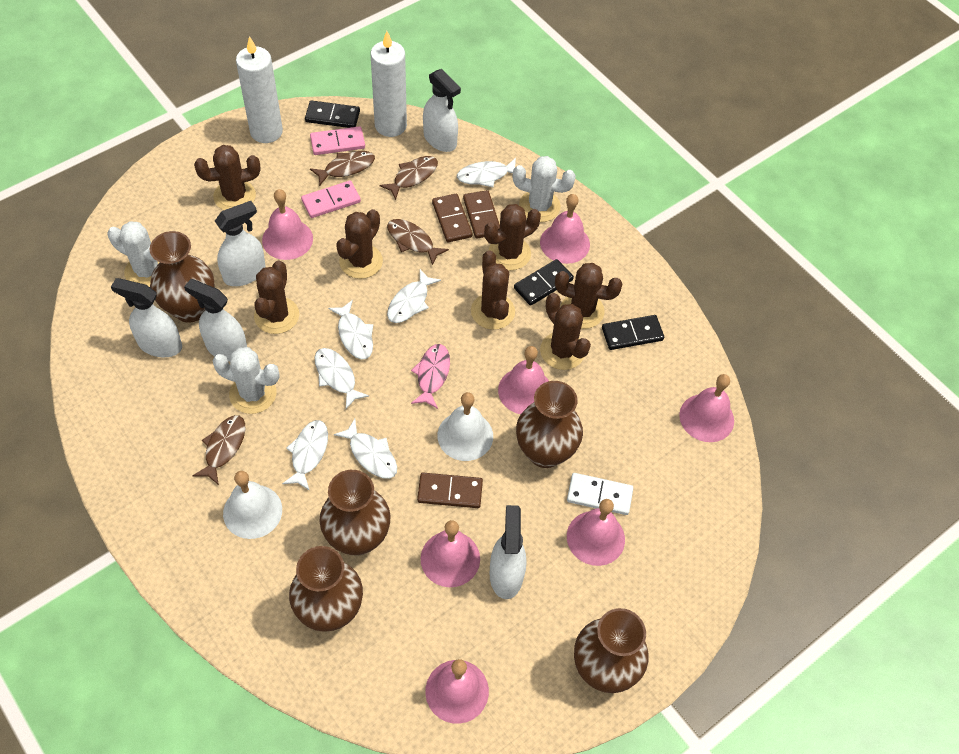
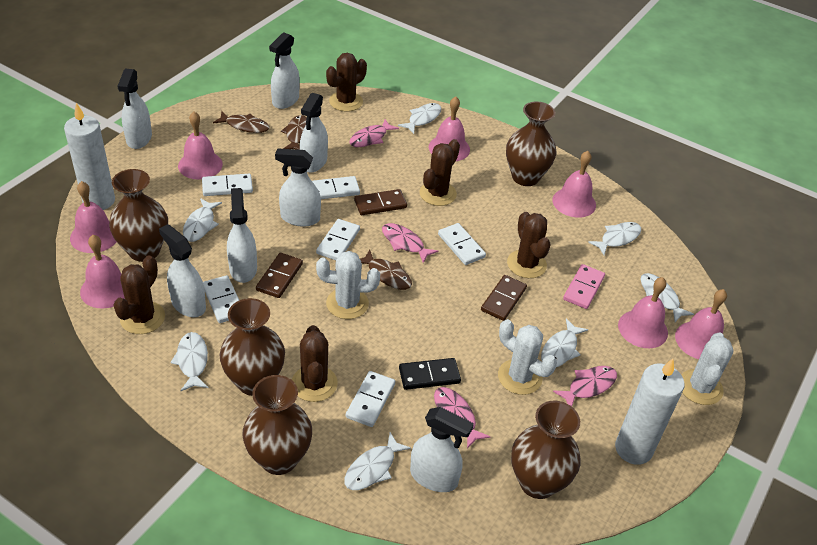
black domino: 3 -> 1
brown cactus: 7 -> 5
brown fish: 4 -> 3
pink domino: 2 -> 1
pink fish: 1 -> 4
white bell: 2 -> 0
white domino: 1 -> 6
white fish: 6 -> 7
white spray bottle: 5 -> 7

